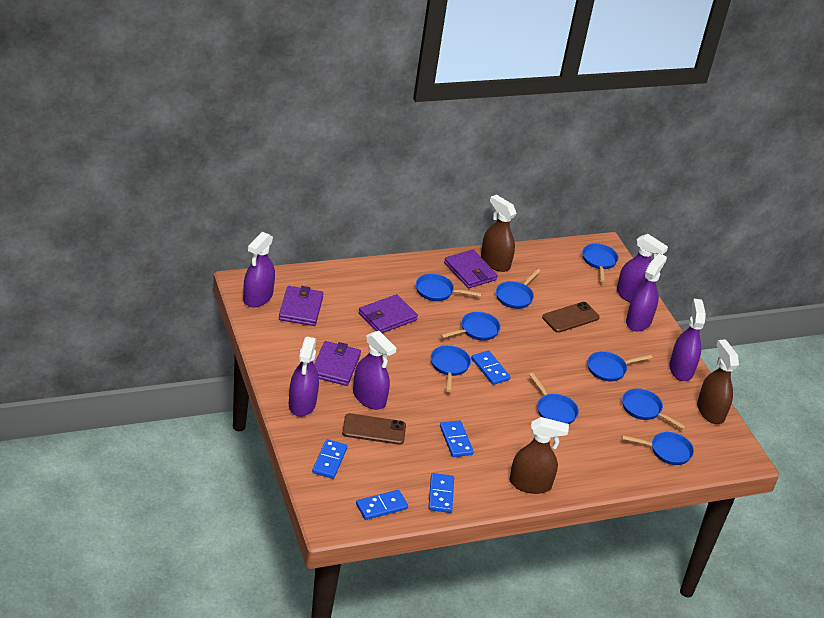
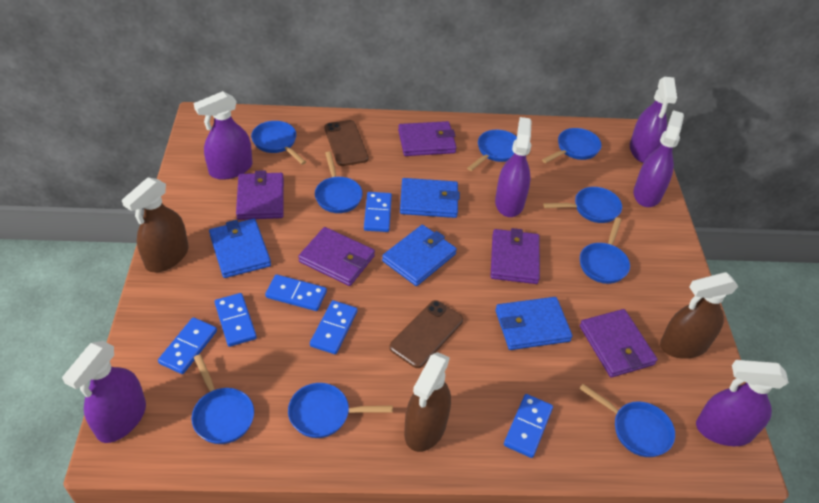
blue domino: 5 -> 6
blue wallet: 0 -> 4
purple wallet: 4 -> 5

